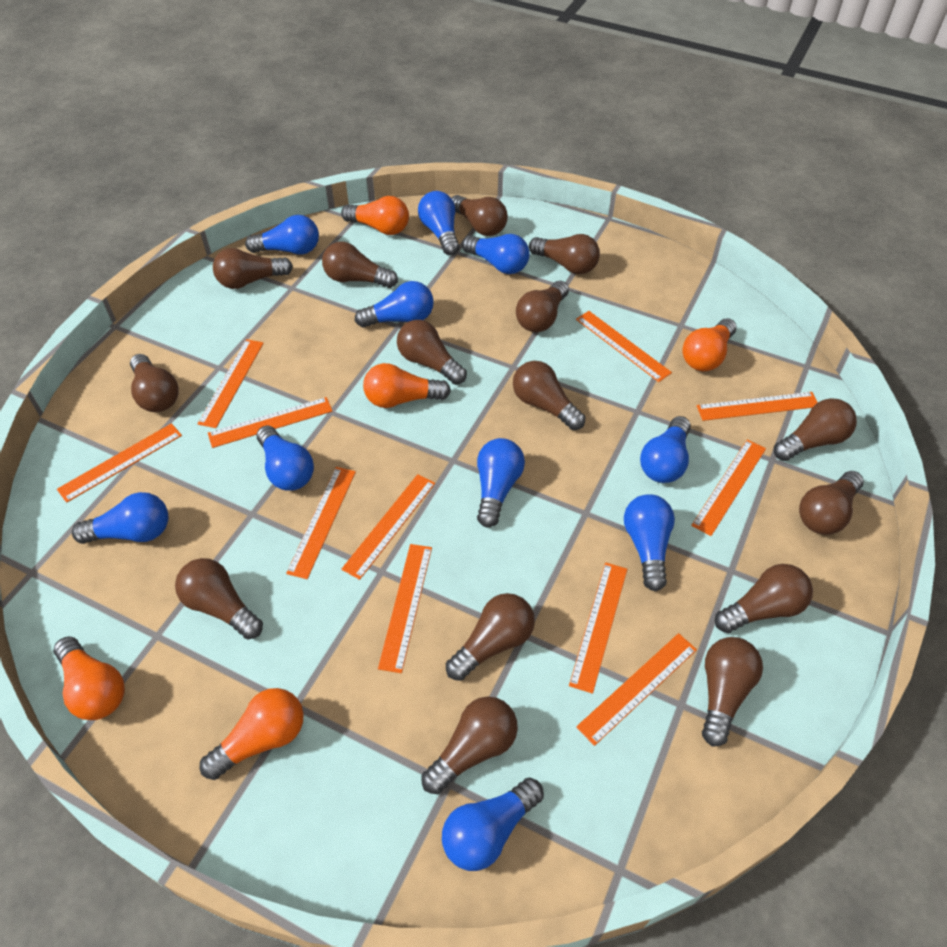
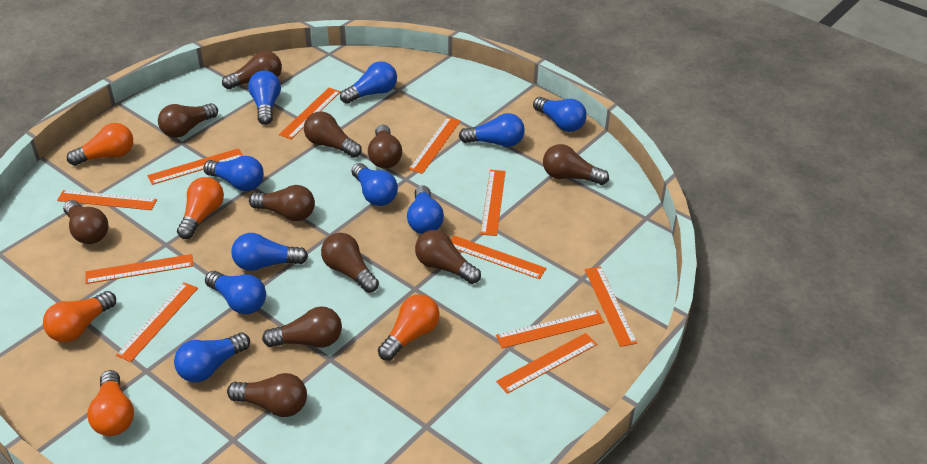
brown light bulb: 15 -> 11

